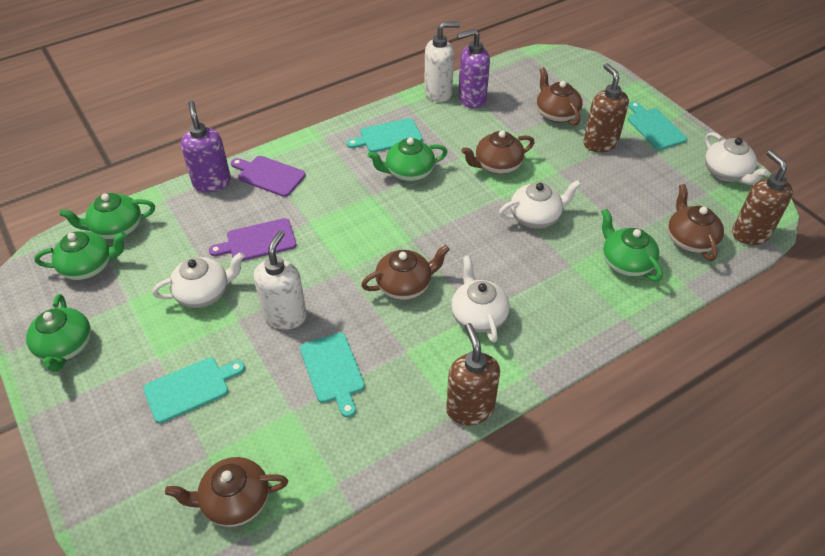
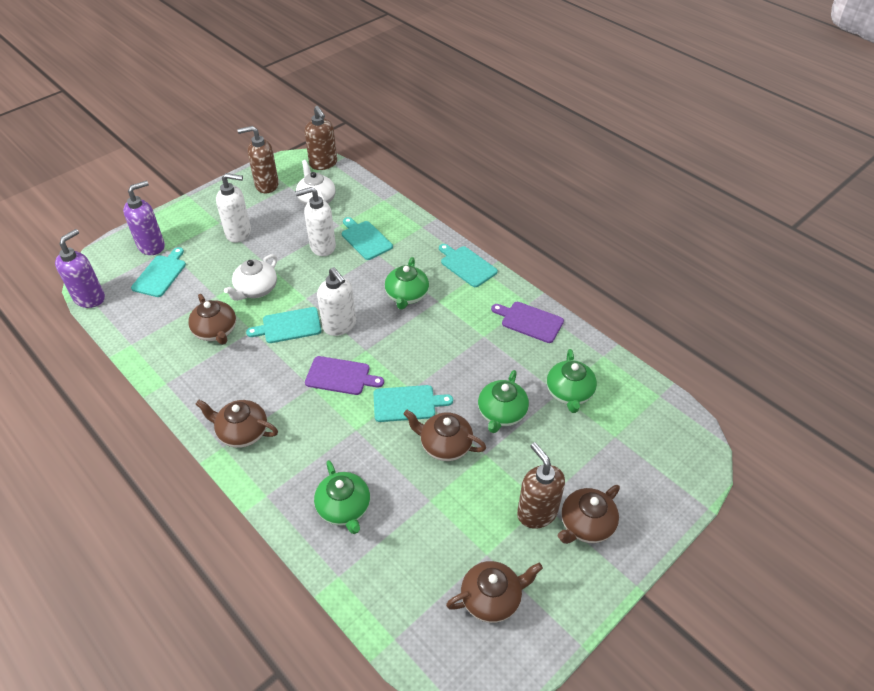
green teapot: 5 -> 4
turquoise cutting board: 4 -> 5
white soap dispenser: 2 -> 3
white teapot: 4 -> 2

